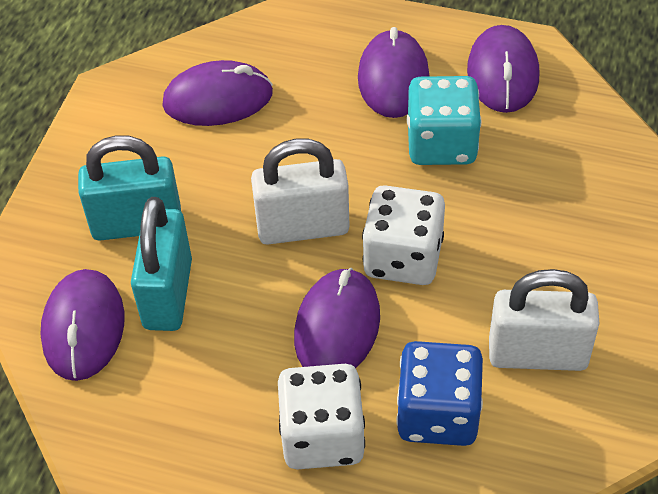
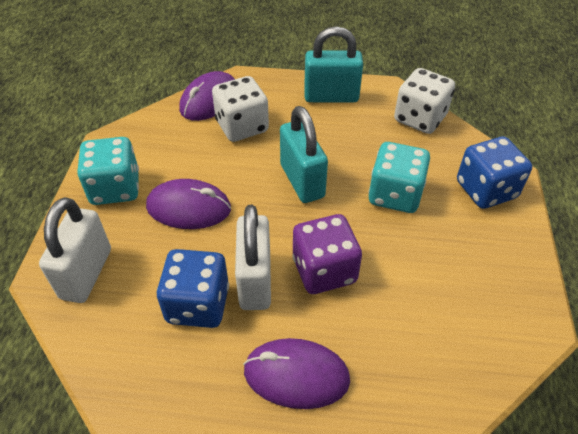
blue dice: 1 -> 2
purple dice: 0 -> 1
purple mouse: 5 -> 3
turquoise dice: 1 -> 2

